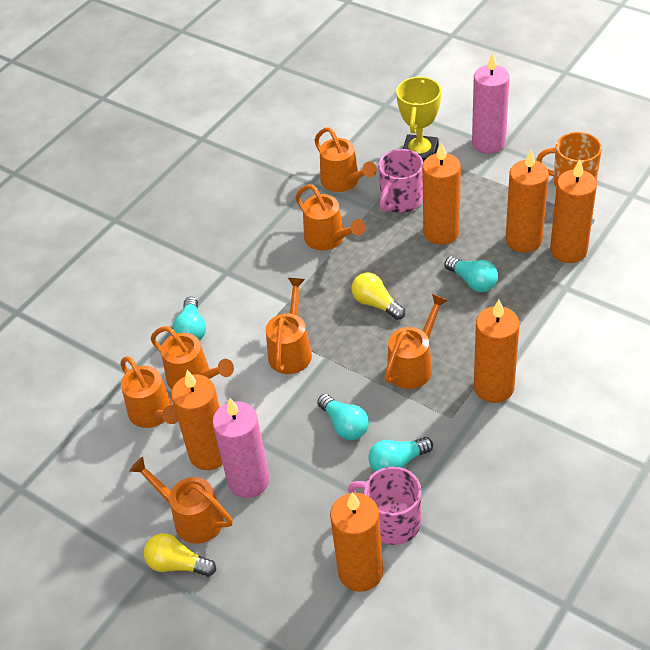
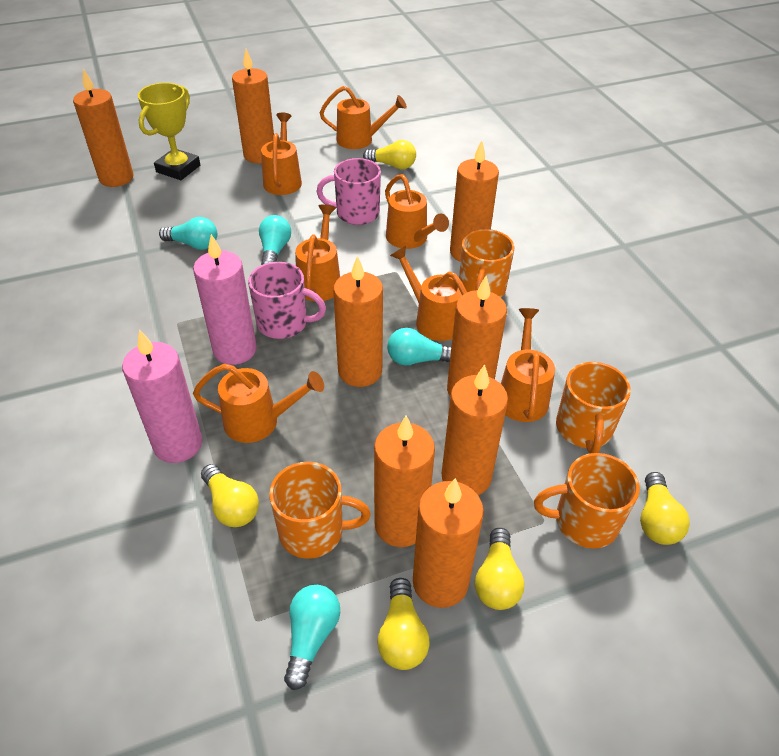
orange candle: 6 -> 8
orange mug: 1 -> 4
yellow light bulb: 2 -> 5

